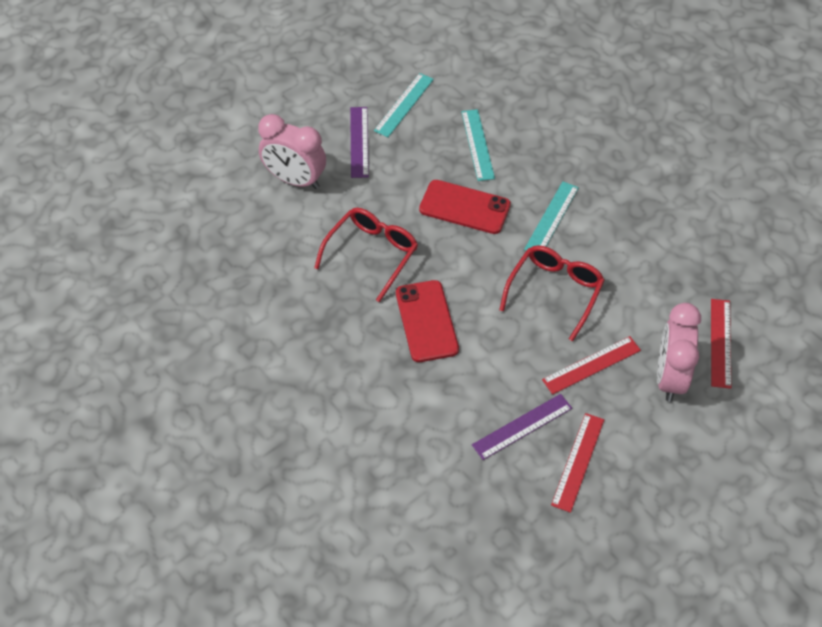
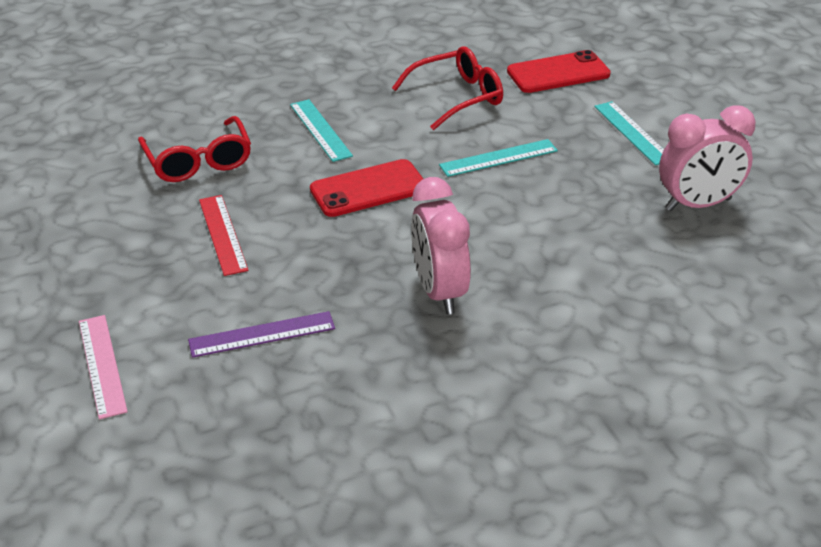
pink ruler: 0 -> 1
purple ruler: 2 -> 1
red ruler: 3 -> 1

